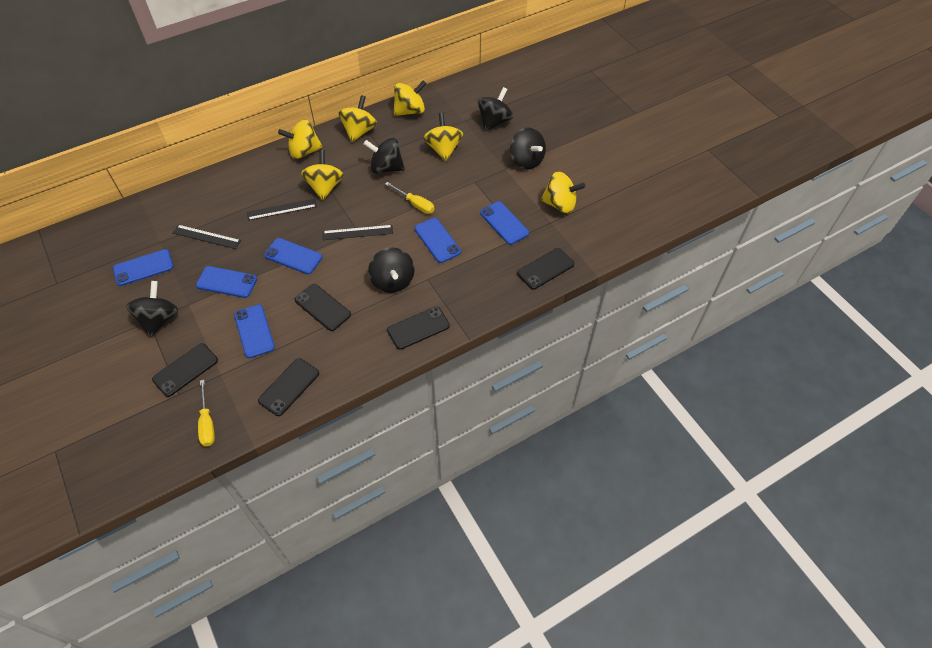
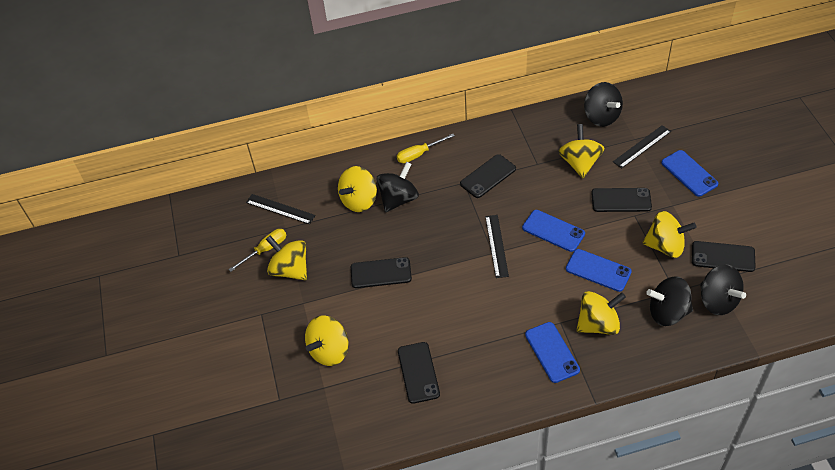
black spinning top: 5 -> 4
blue phone: 6 -> 4

